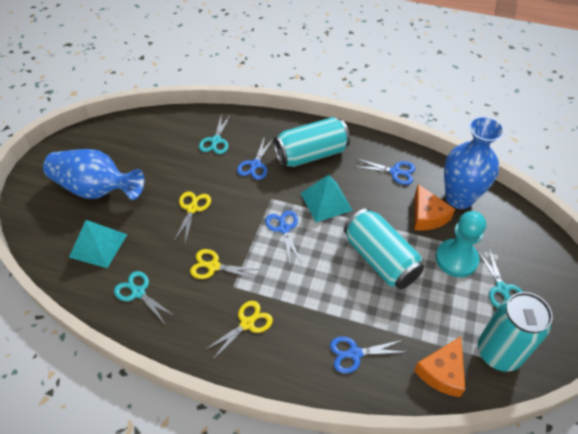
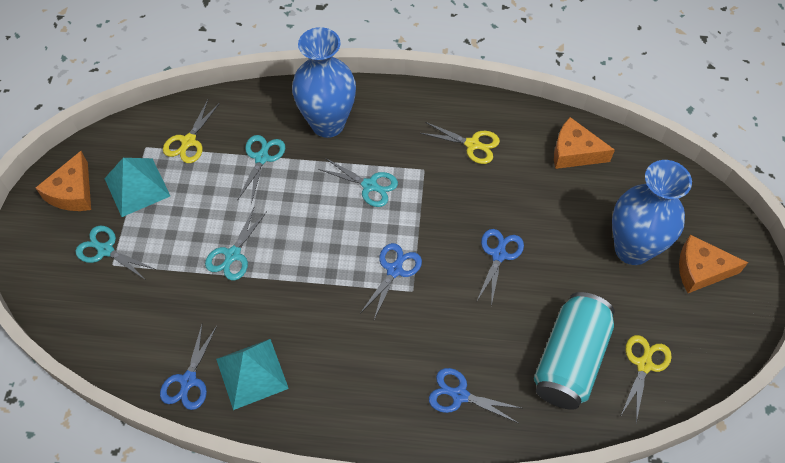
orange cheese: 2 -> 3
turquoise can: 3 -> 1
turquoise pawn: 1 -> 0
turquoise scissors: 3 -> 4

